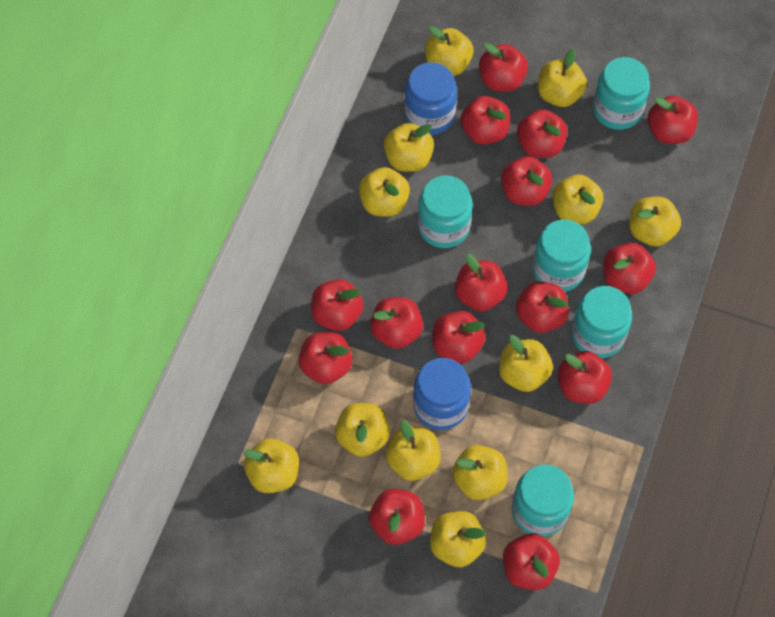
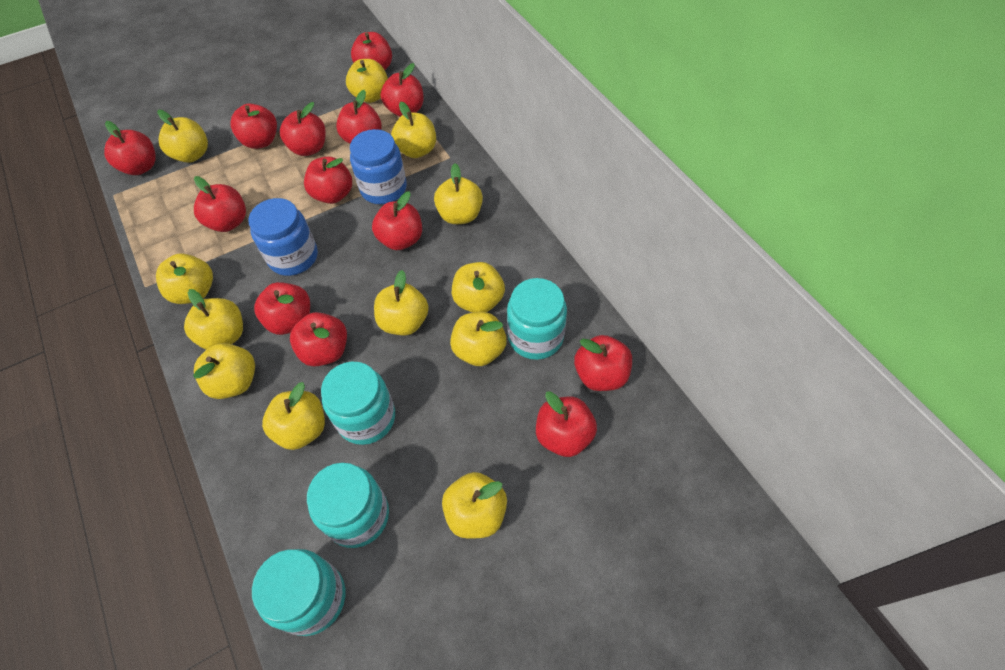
red apple: 15 -> 13
turquoise jar: 5 -> 4

